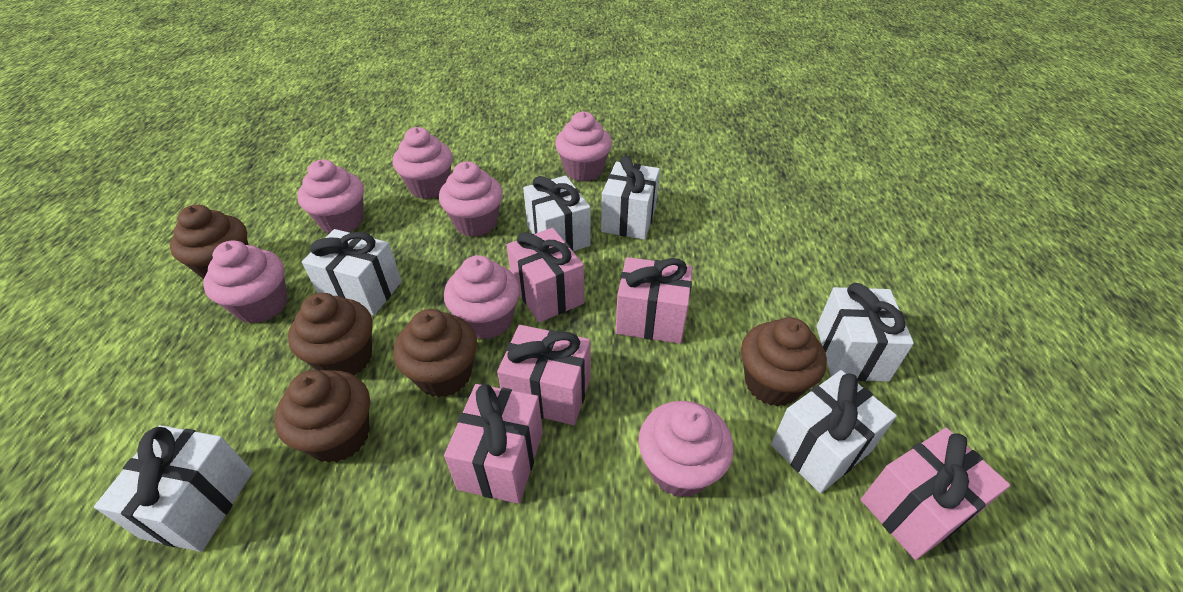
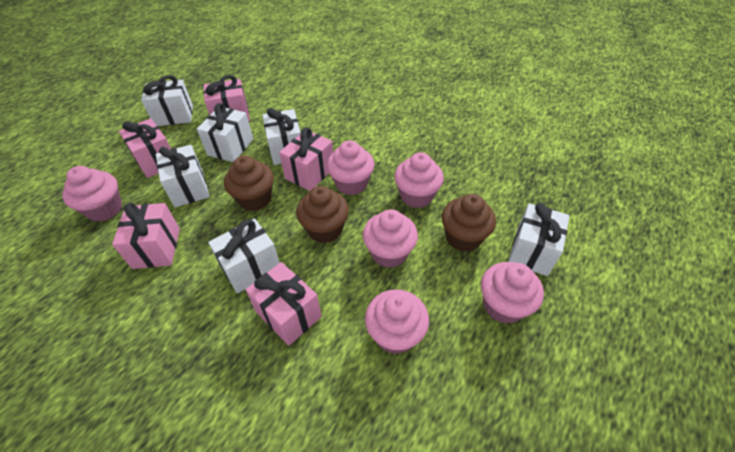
brown cupcake: 5 -> 3
pink cupcake: 7 -> 6

